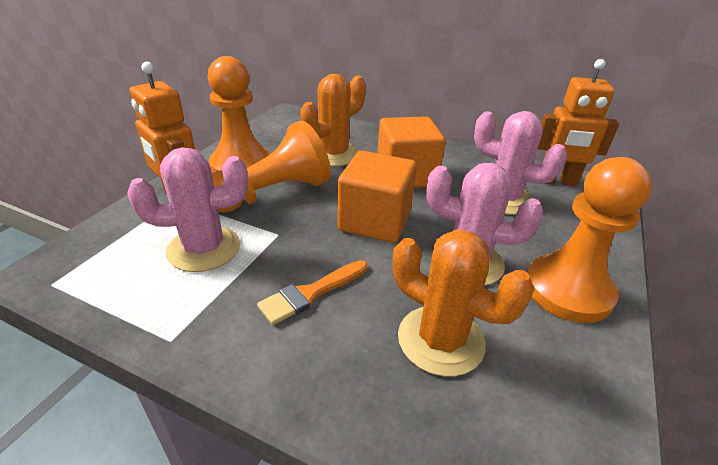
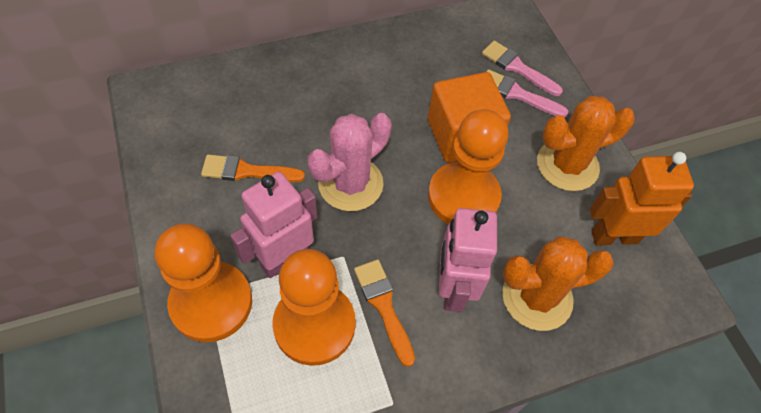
orange brush: 1 -> 2
orange cube: 2 -> 1
orange robot: 2 -> 1
pink brush: 0 -> 2
pink cactus: 3 -> 1
pink robot: 0 -> 2

